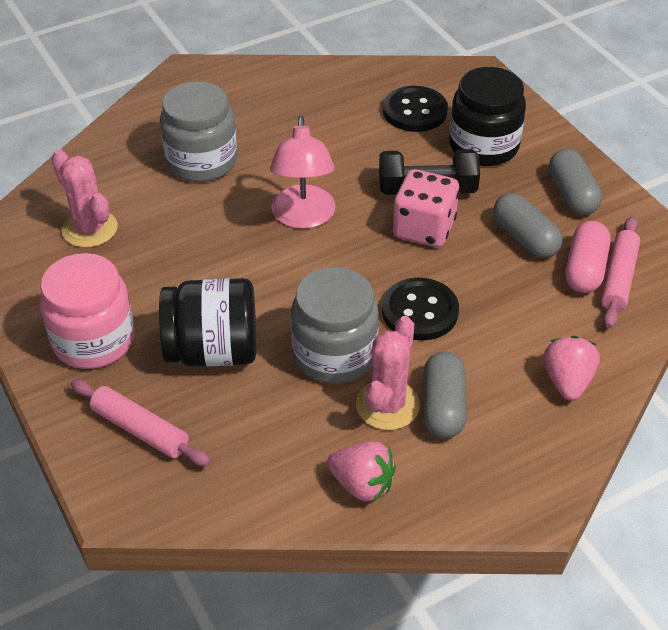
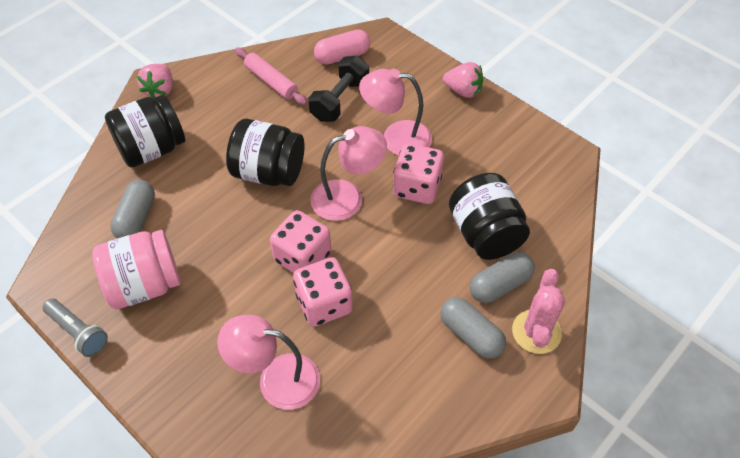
black button: 2 -> 0
black jar: 2 -> 3
grey flashlight: 0 -> 1
grey jar: 2 -> 0
pink cactus: 2 -> 1
pink dice: 1 -> 3
pink lamp: 1 -> 3
pink rolling pin: 2 -> 1

